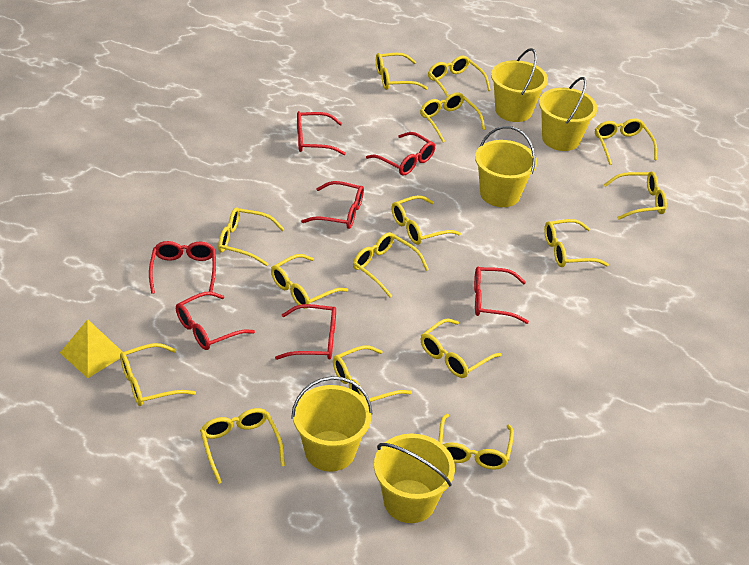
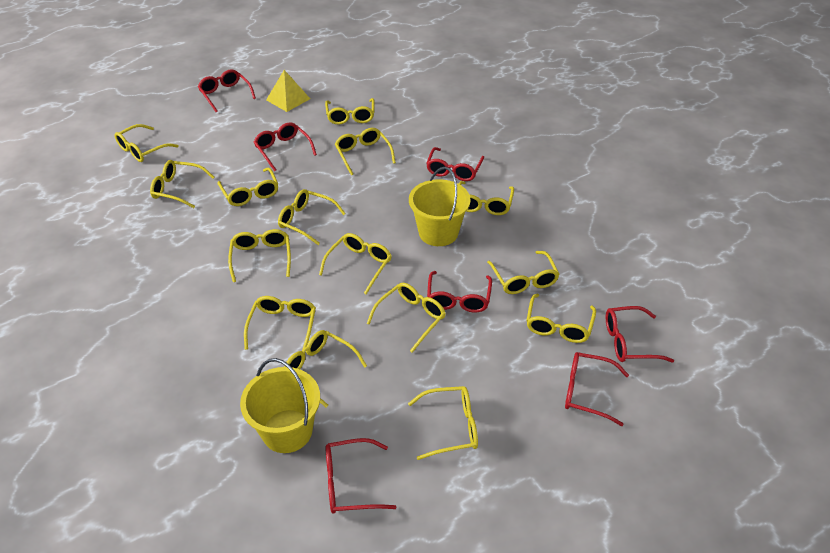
yellow bucket: 5 -> 2

